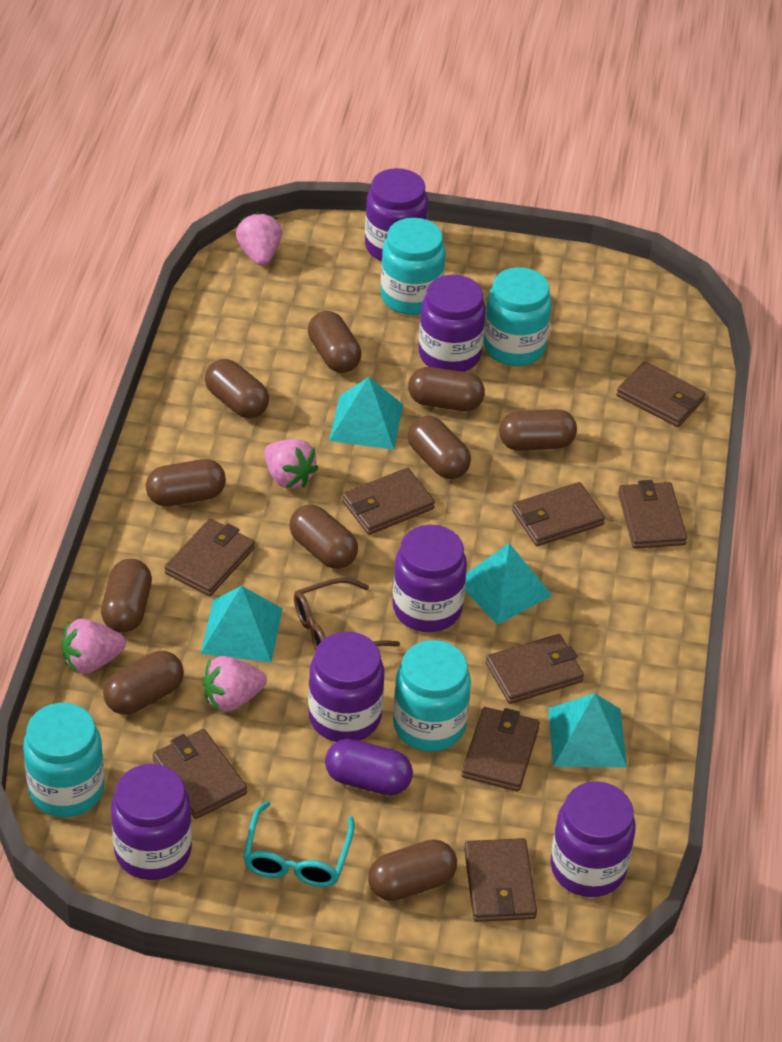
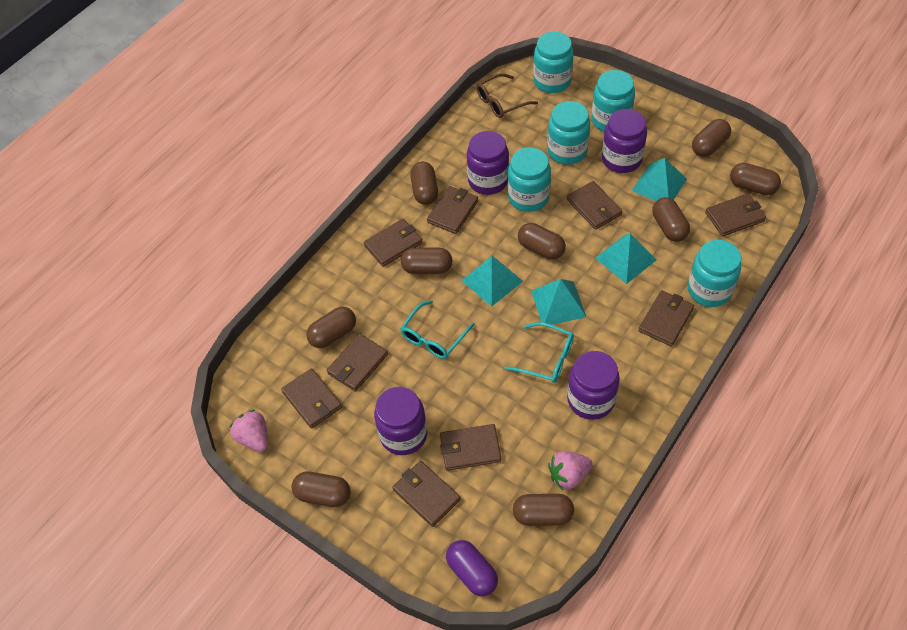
brown capsule: 10 -> 9
pink strawberry: 4 -> 2
purple jar: 6 -> 4
turquoise glasses: 1 -> 2
turquoise jar: 4 -> 5

